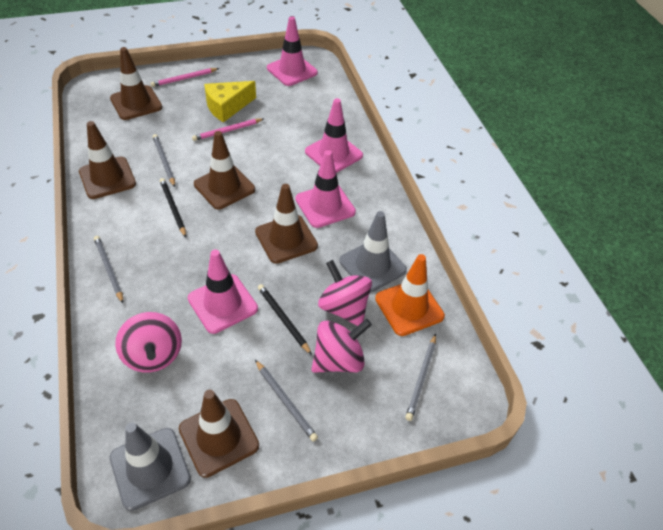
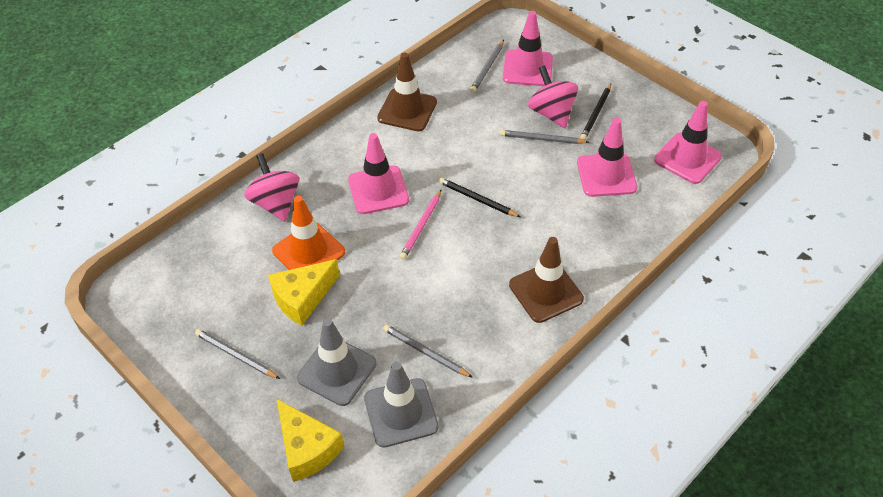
brown traffic cone: 5 -> 2
pink pencil: 2 -> 1
pink spinning top: 3 -> 2
yellow cheese: 1 -> 2

